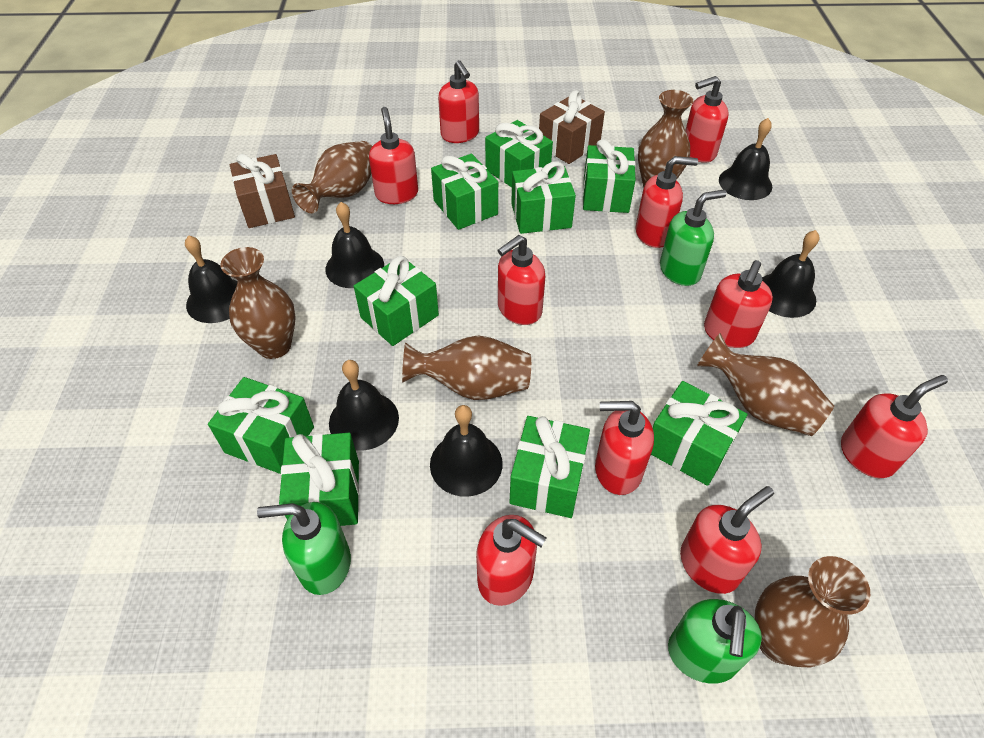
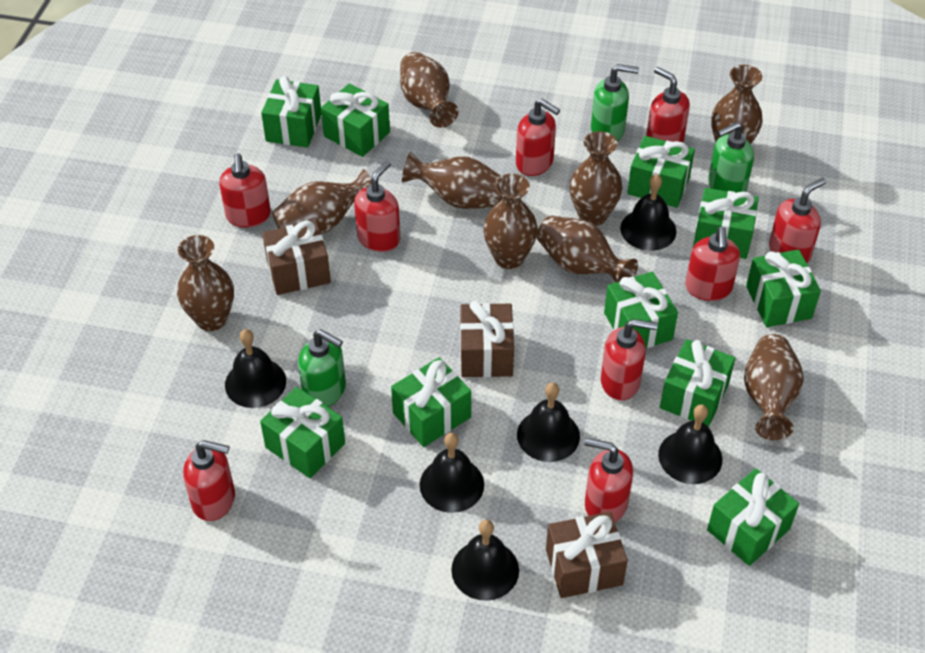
brown gift: 2 -> 3
brown vase: 6 -> 9
green gift: 9 -> 10
red soap dispenser: 10 -> 9

